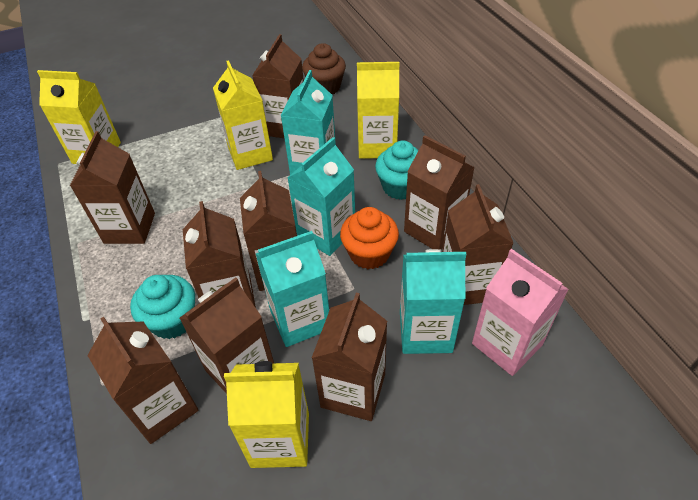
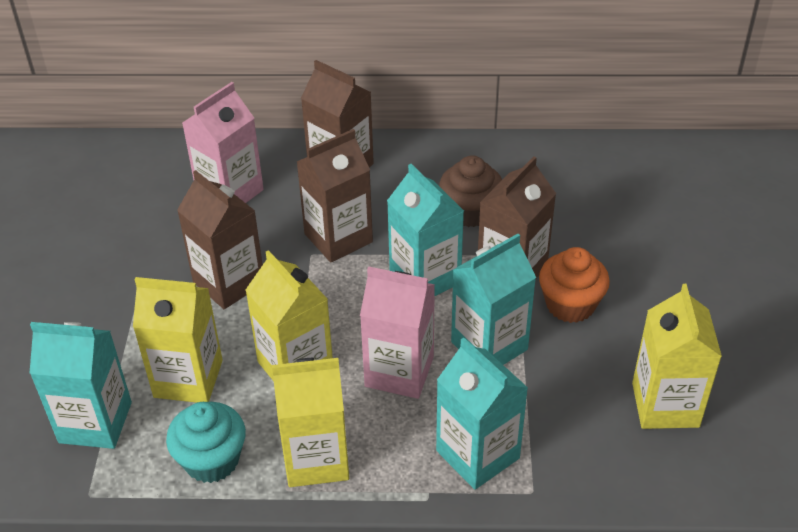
brown carton: 9 -> 4
pink carton: 1 -> 2
turquoise cupcake: 2 -> 1

